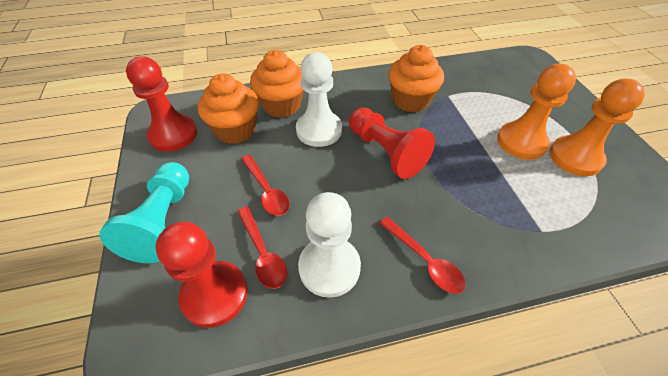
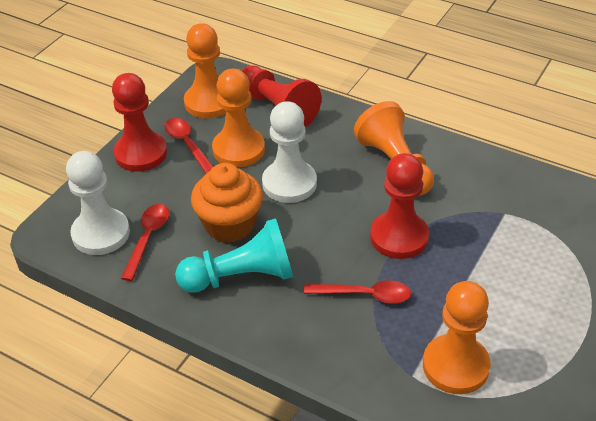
orange cupcake: 3 -> 1
orange pawn: 2 -> 4

